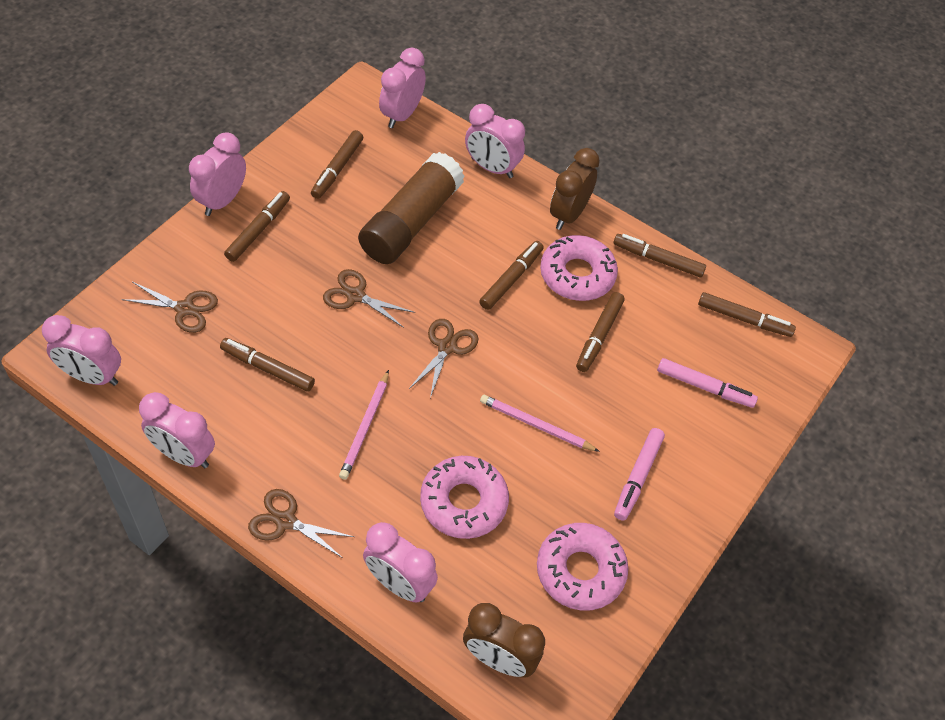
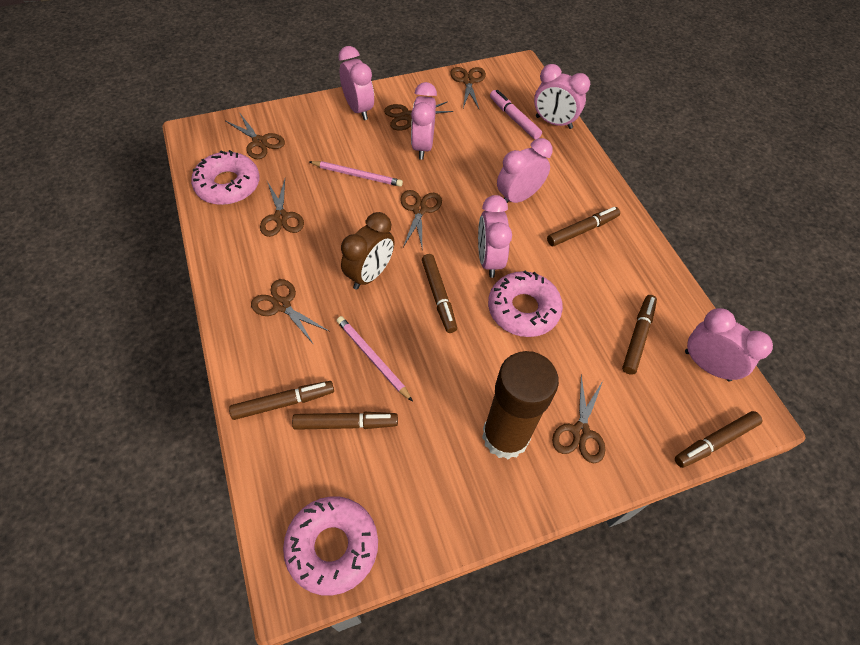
brown clock: 2 -> 1
brown marker: 7 -> 6
brown scissors: 4 -> 7
pink marker: 2 -> 1

